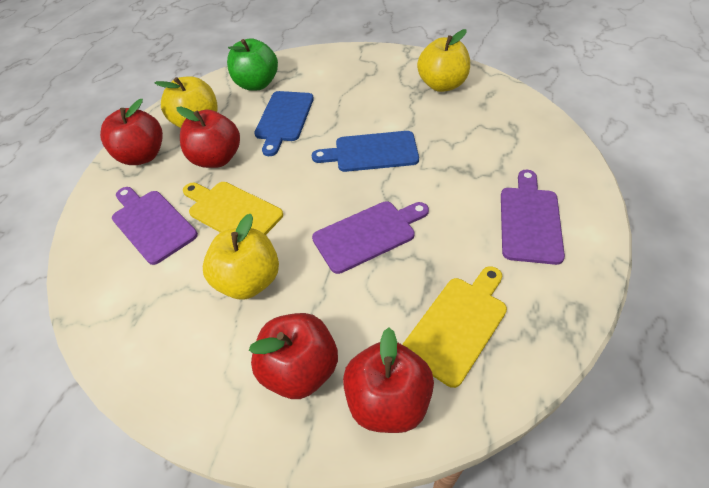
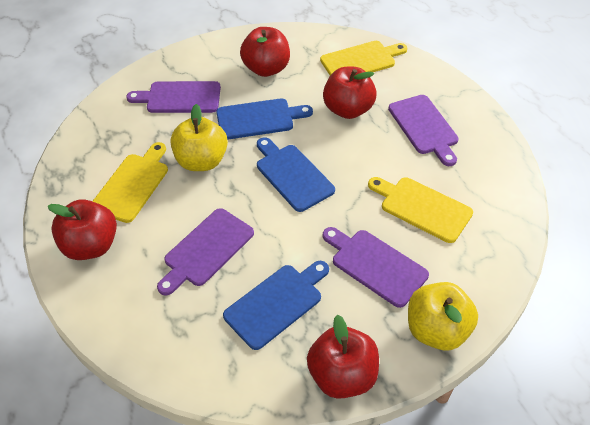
blue cutting board: 2 -> 3
green apple: 1 -> 0
purple cutting board: 3 -> 4
yellow apple: 3 -> 2
yellow cutting board: 2 -> 3

